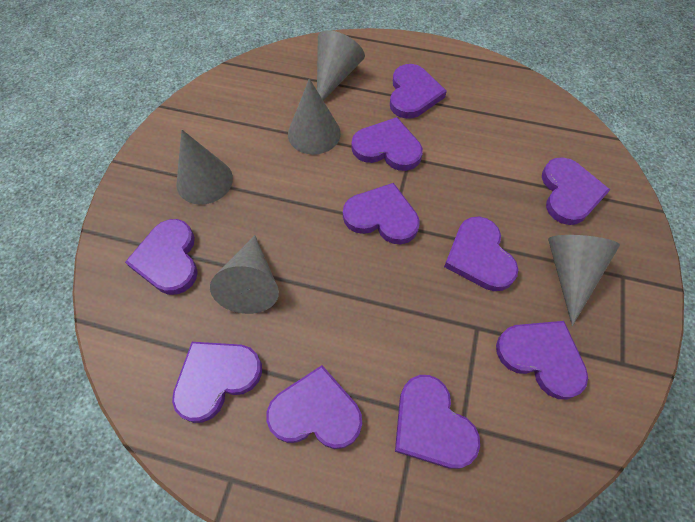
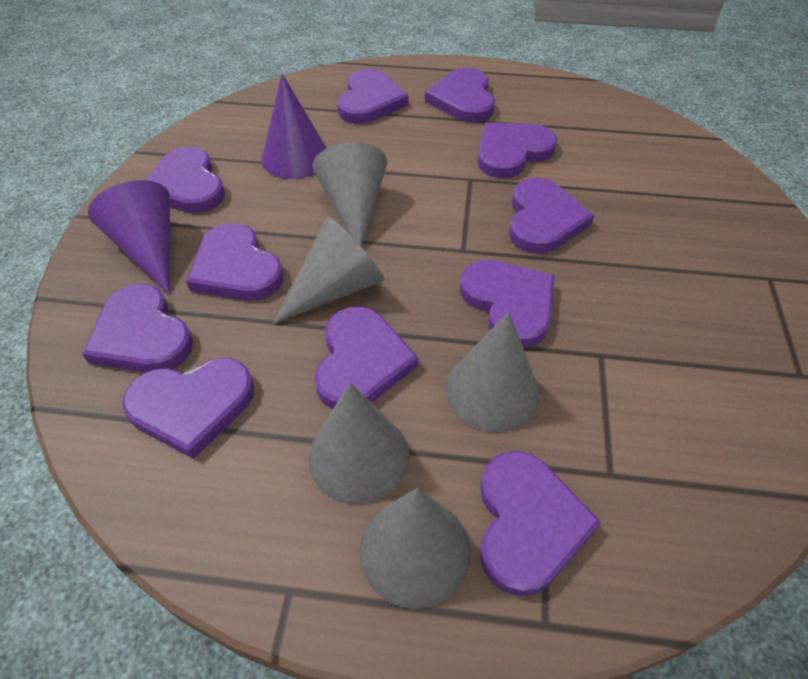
purple cone: 0 -> 2
purple heart: 10 -> 11

